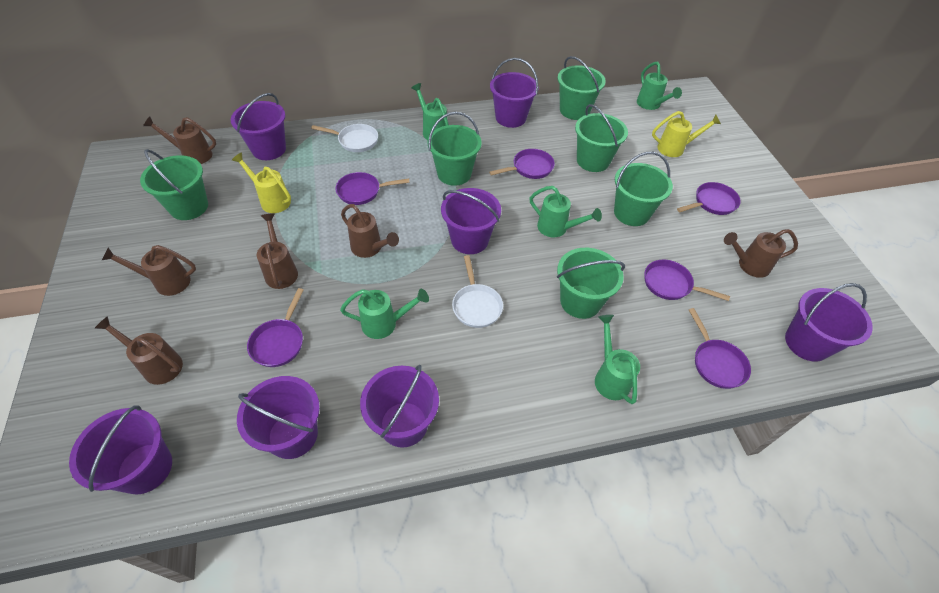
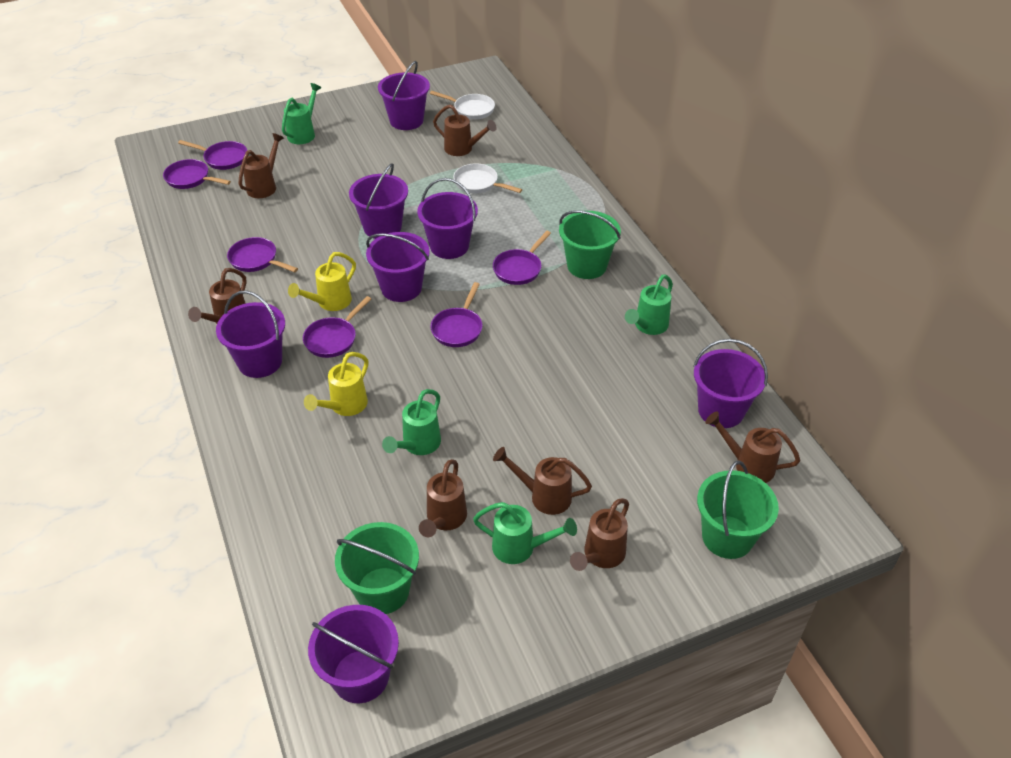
brown watering can: 6 -> 7
green bucket: 6 -> 3
green watering can: 5 -> 4

